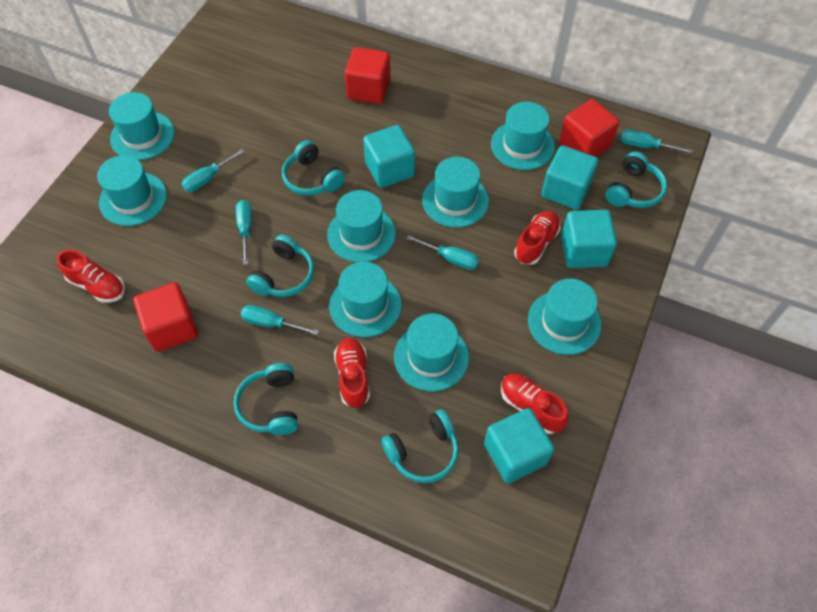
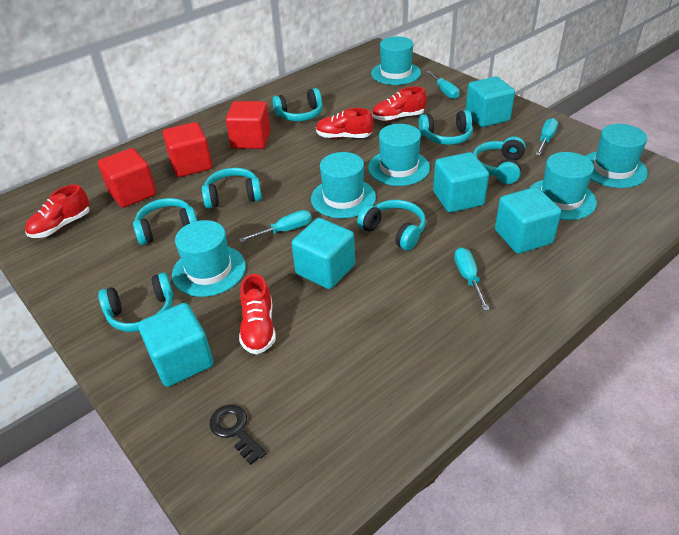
black key: 0 -> 1
turquoise cube: 4 -> 5
turquoise hat: 8 -> 6
turquoise headphones: 5 -> 7
turquoise screwdriver: 5 -> 4

